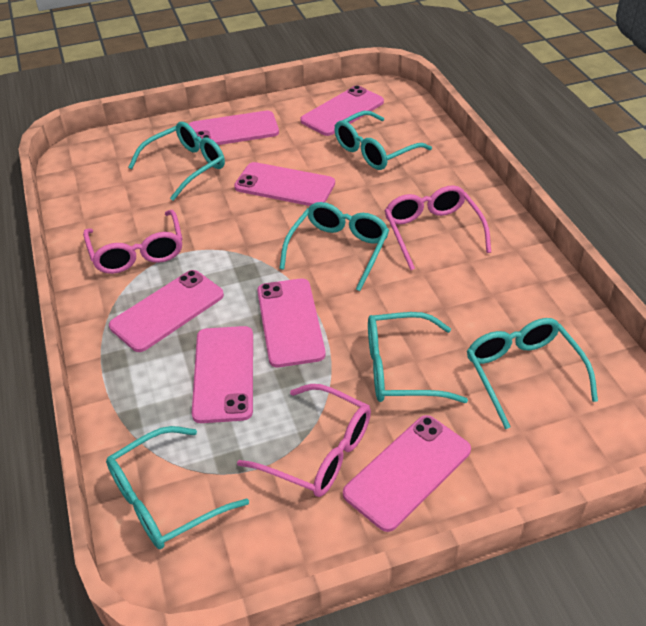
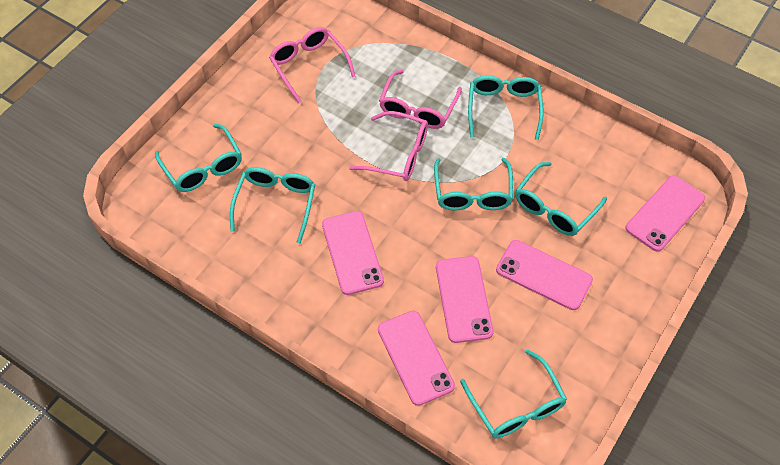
pink phone: 7 -> 5

